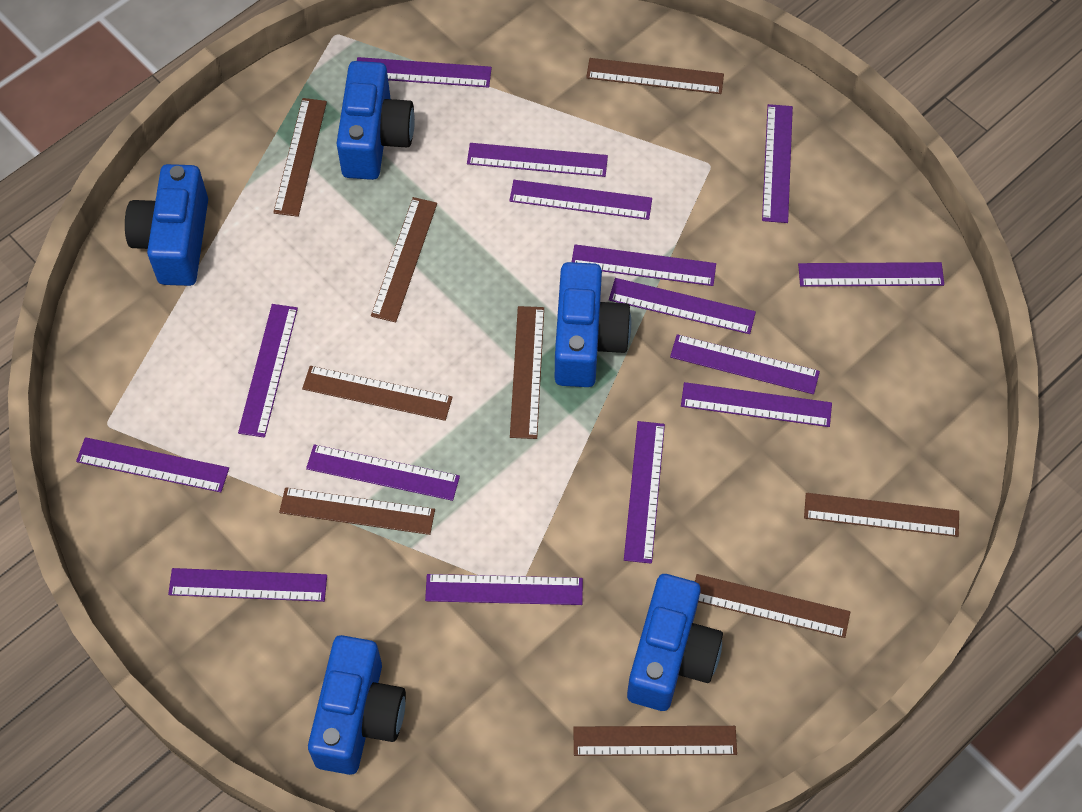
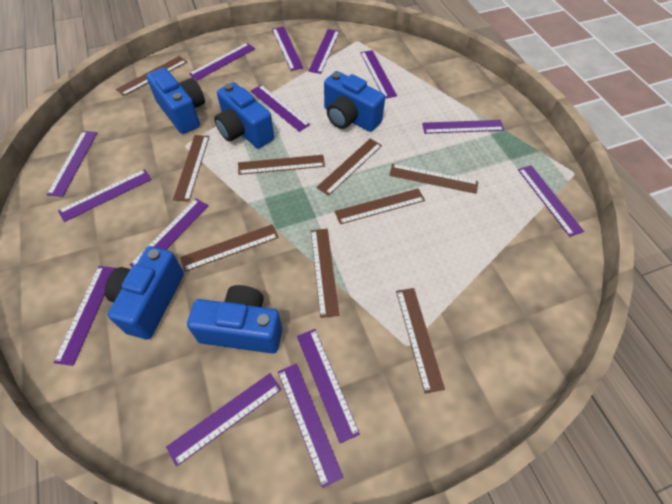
purple ruler: 15 -> 14

